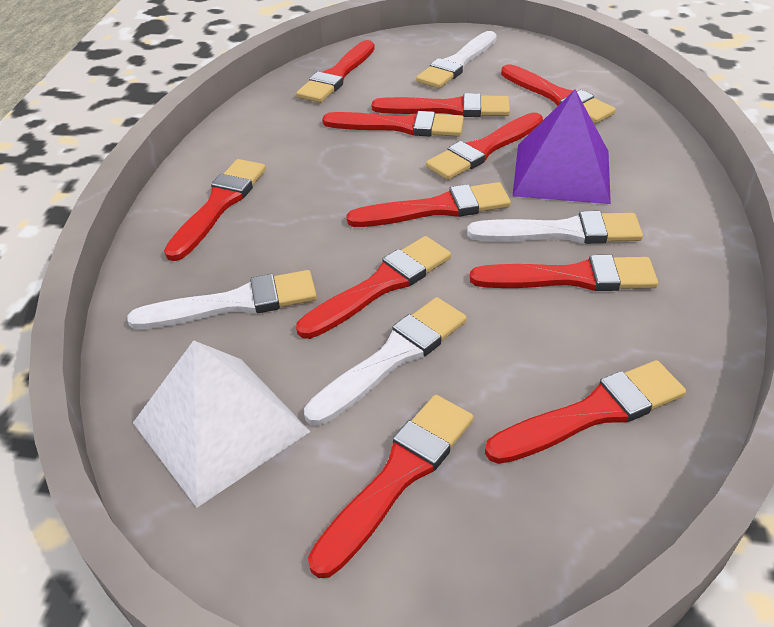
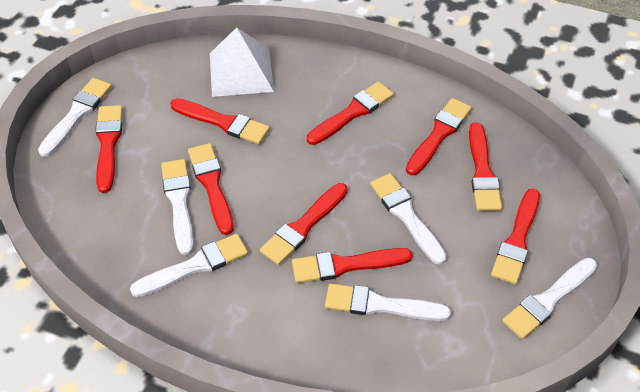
purple pyramid: 1 -> 0
red brush: 11 -> 9
white brush: 4 -> 6

